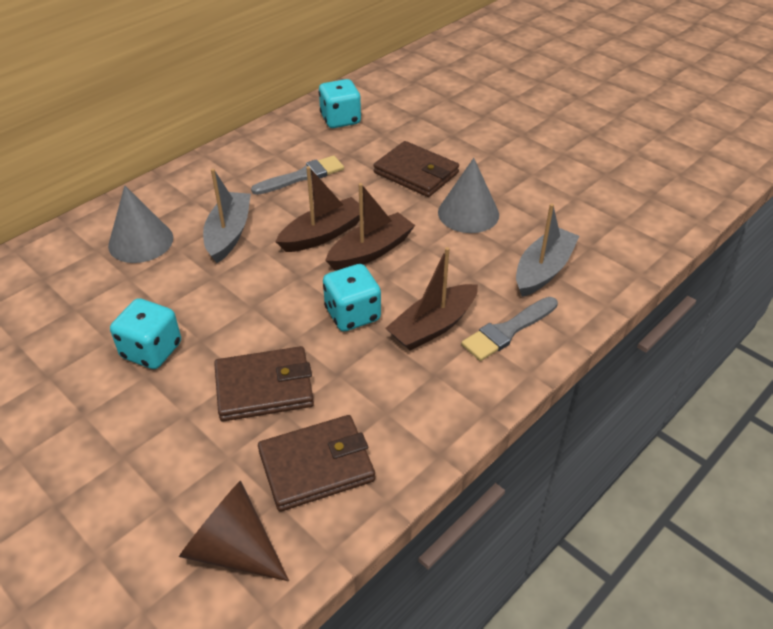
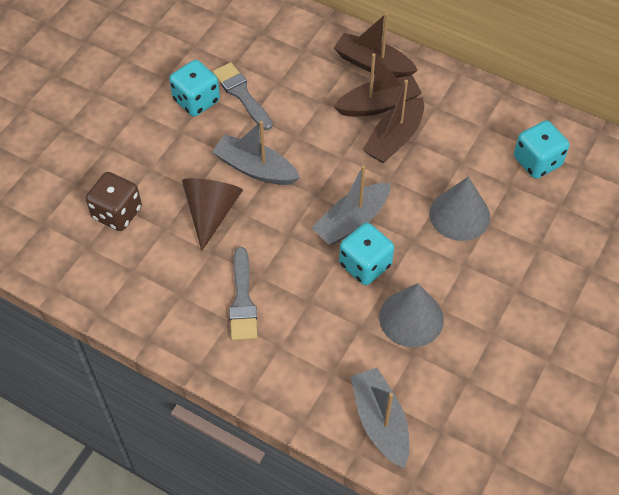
brown dice: 0 -> 1
brown wallet: 3 -> 0
grey boat: 2 -> 3

